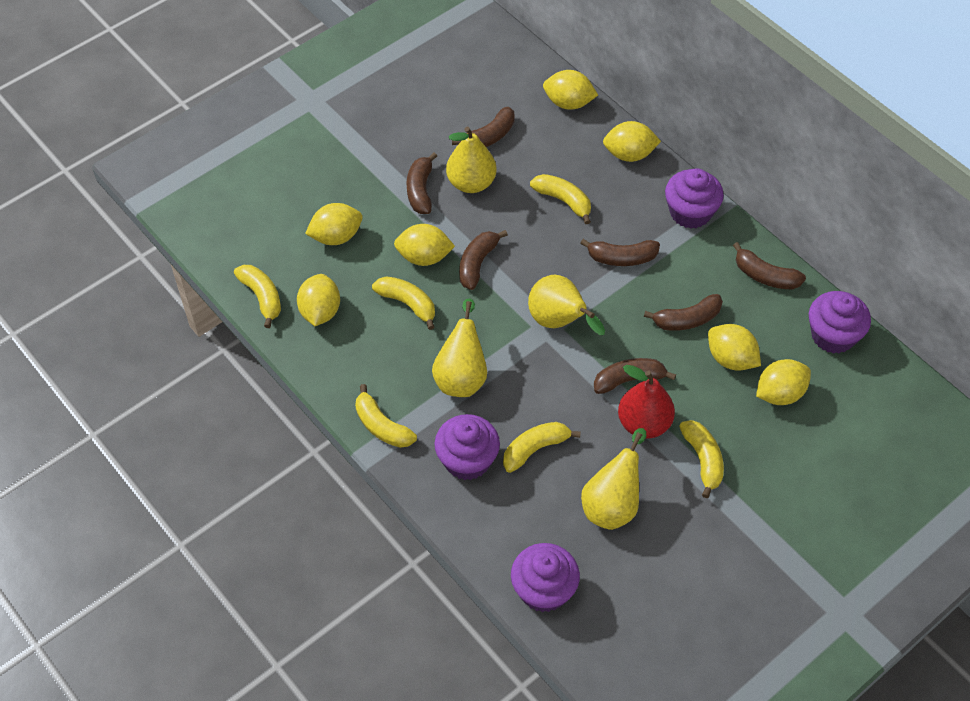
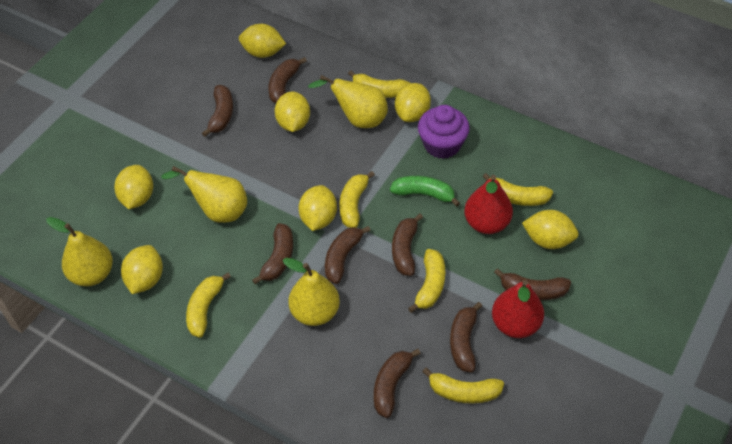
brown banana: 7 -> 8
green banana: 0 -> 1
purple cupcake: 4 -> 1
red pear: 1 -> 2

